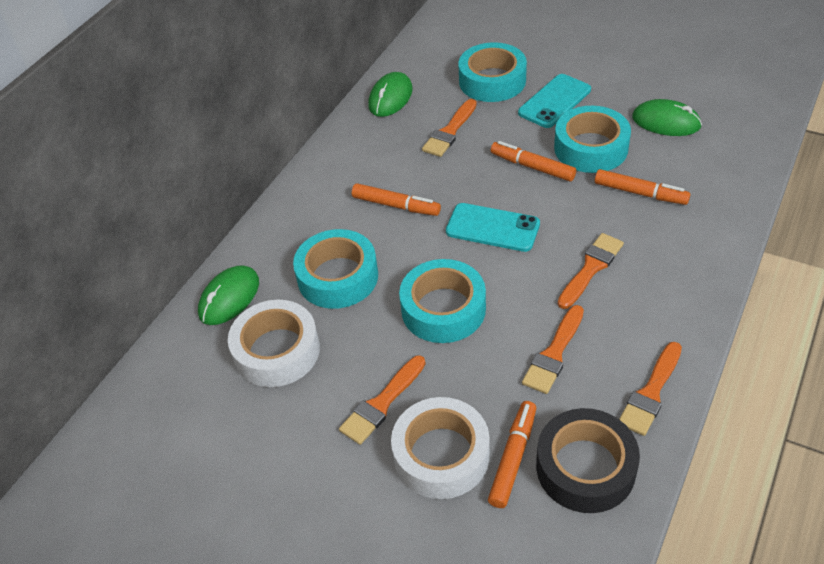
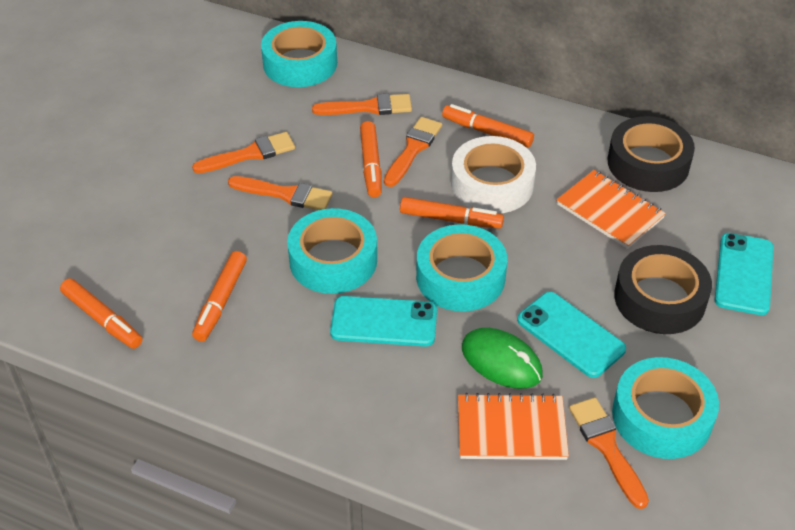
black tape: 1 -> 2
green mouse: 3 -> 1
orange marker: 4 -> 5
orange notebook: 0 -> 2
turquoise phone: 2 -> 3
white tape: 2 -> 1

